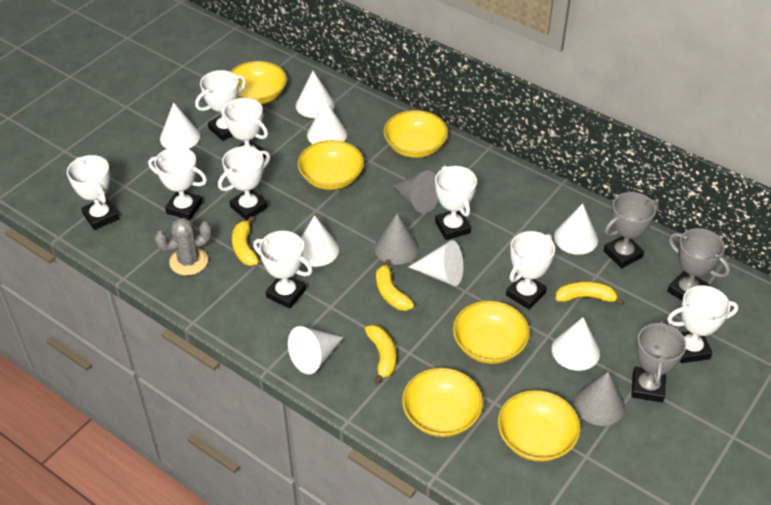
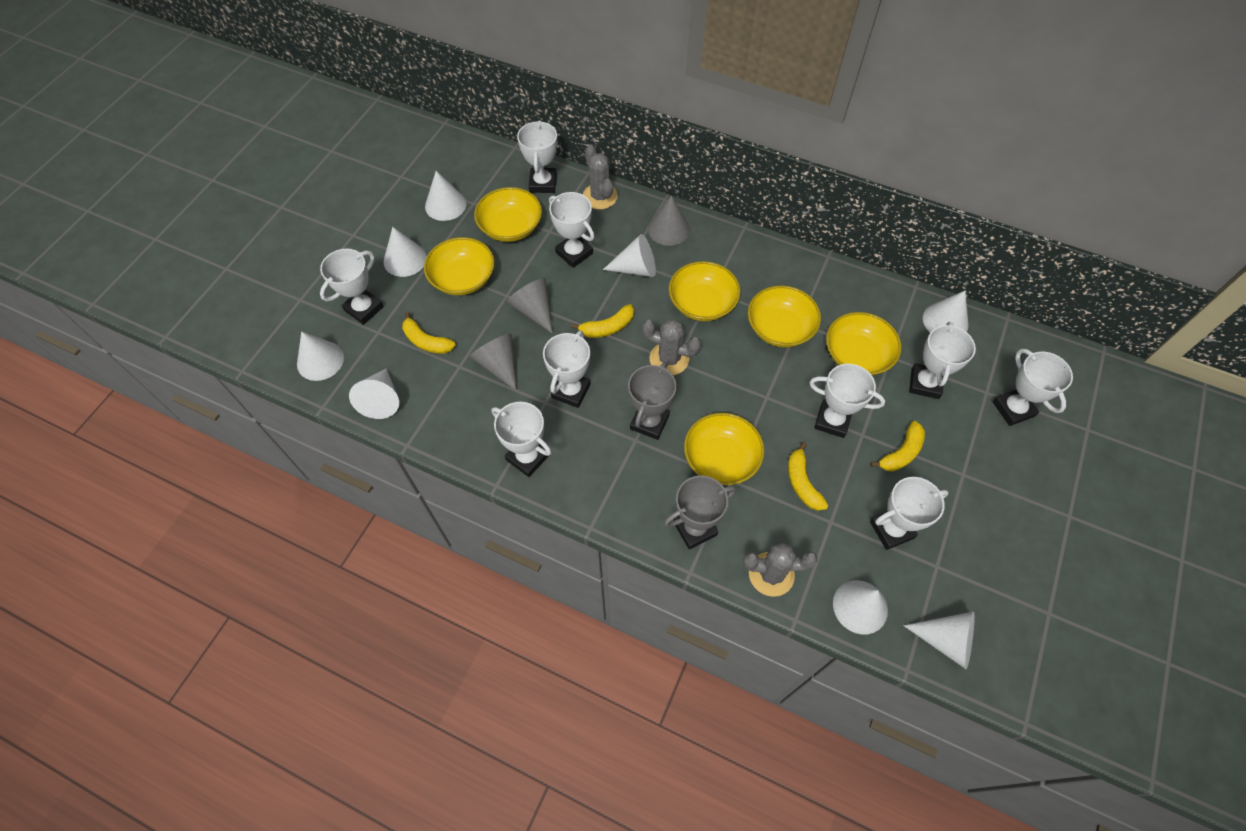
grey cactus: 1 -> 3
grey trophy: 3 -> 2

